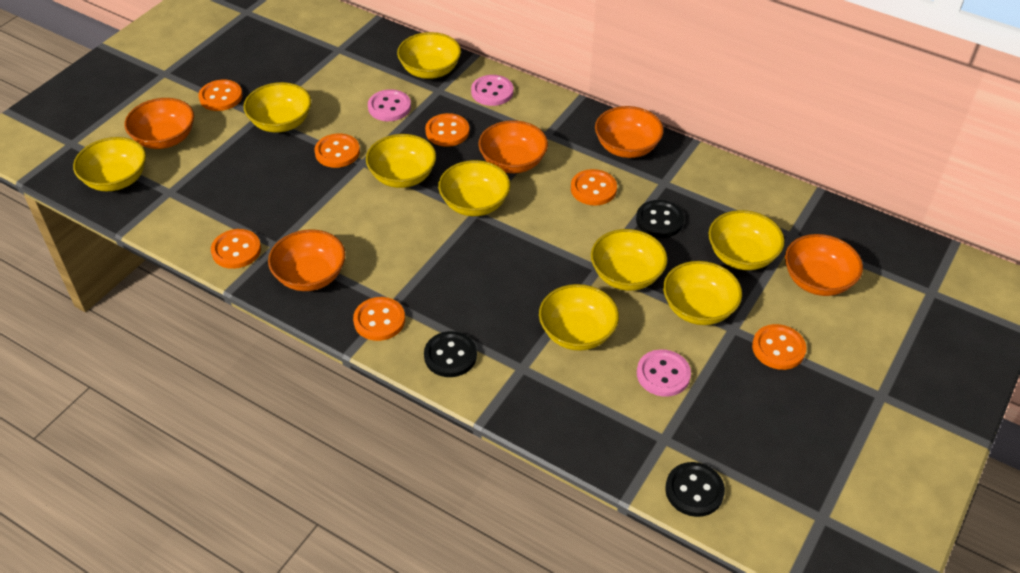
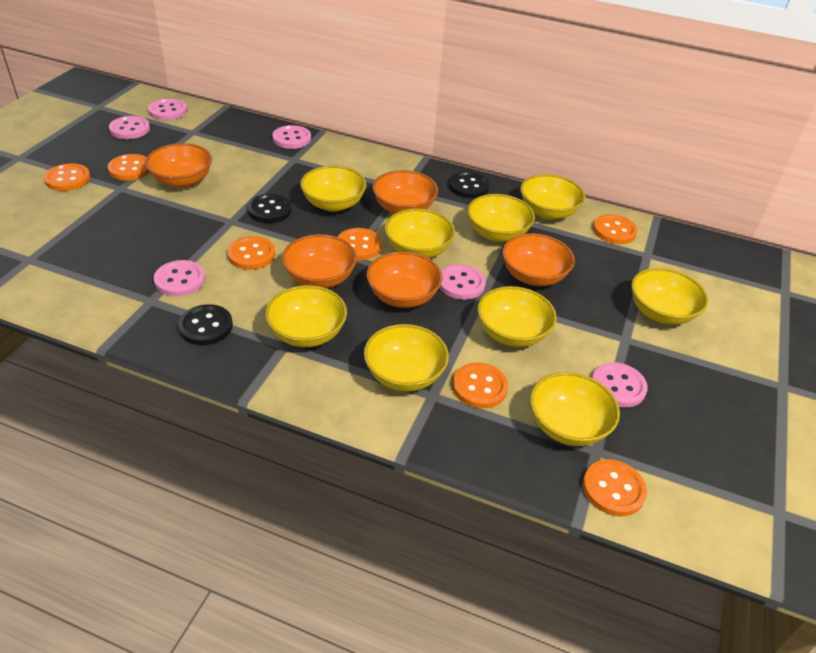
pink button: 3 -> 6

